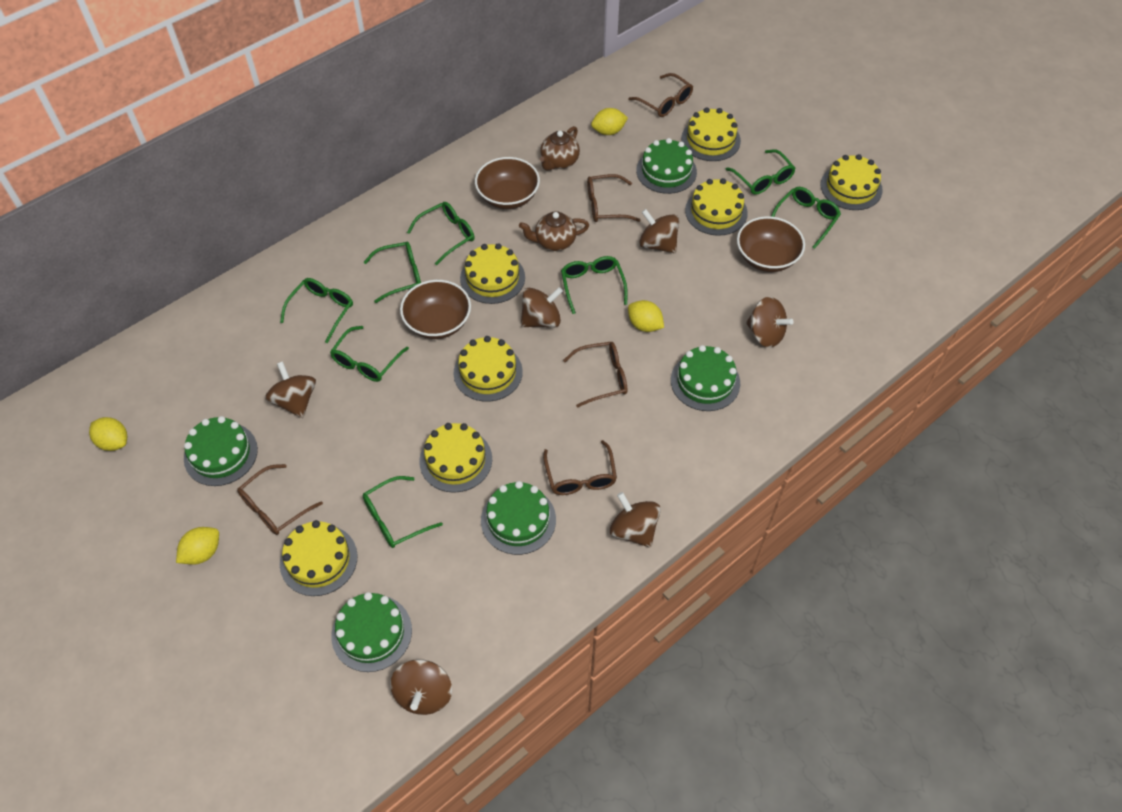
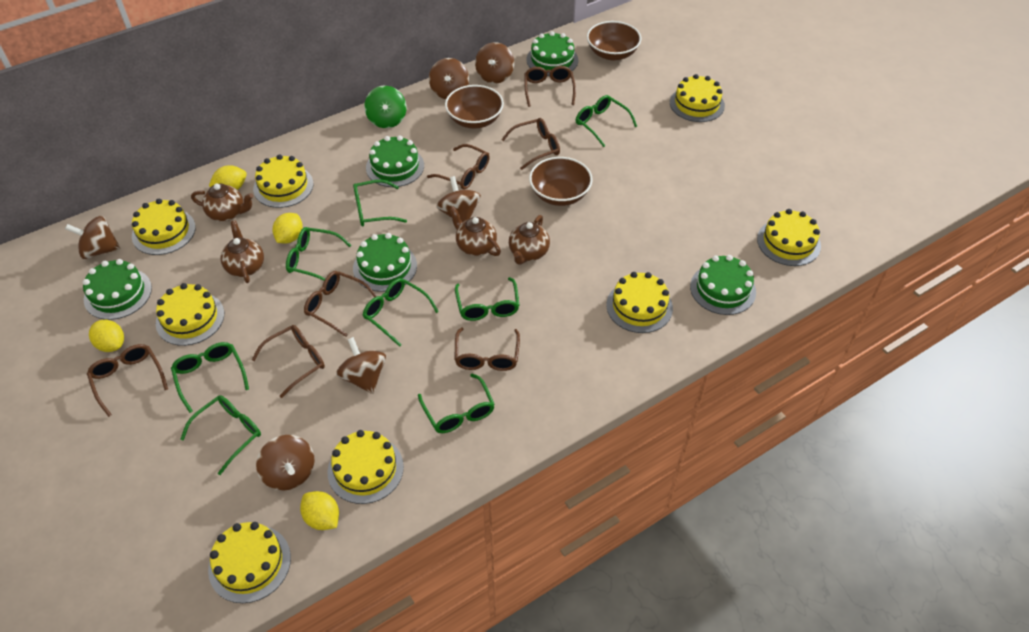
brown glasses: 5 -> 7
brown teapot: 2 -> 4
green spinning top: 0 -> 1
yellow cake: 7 -> 8

